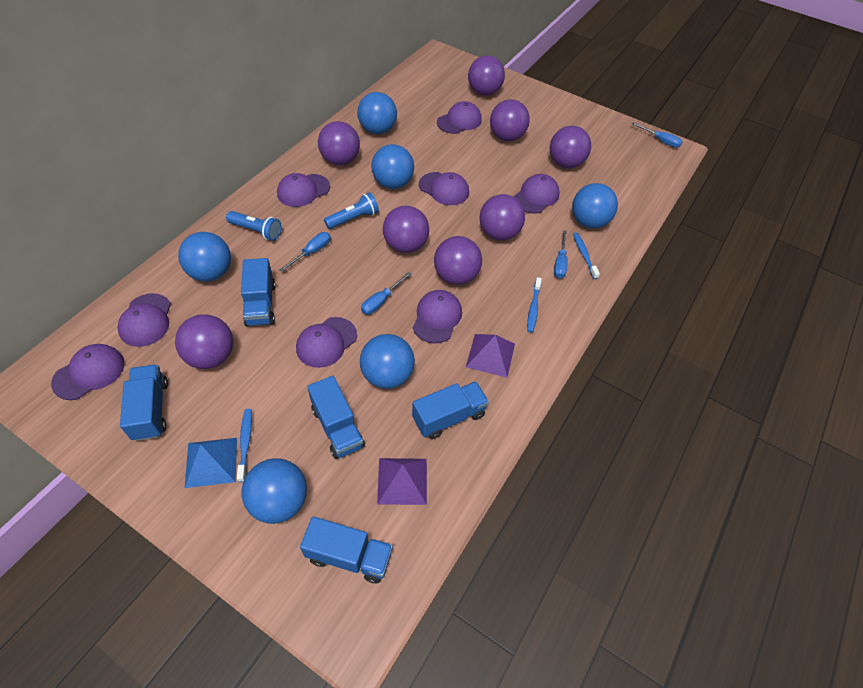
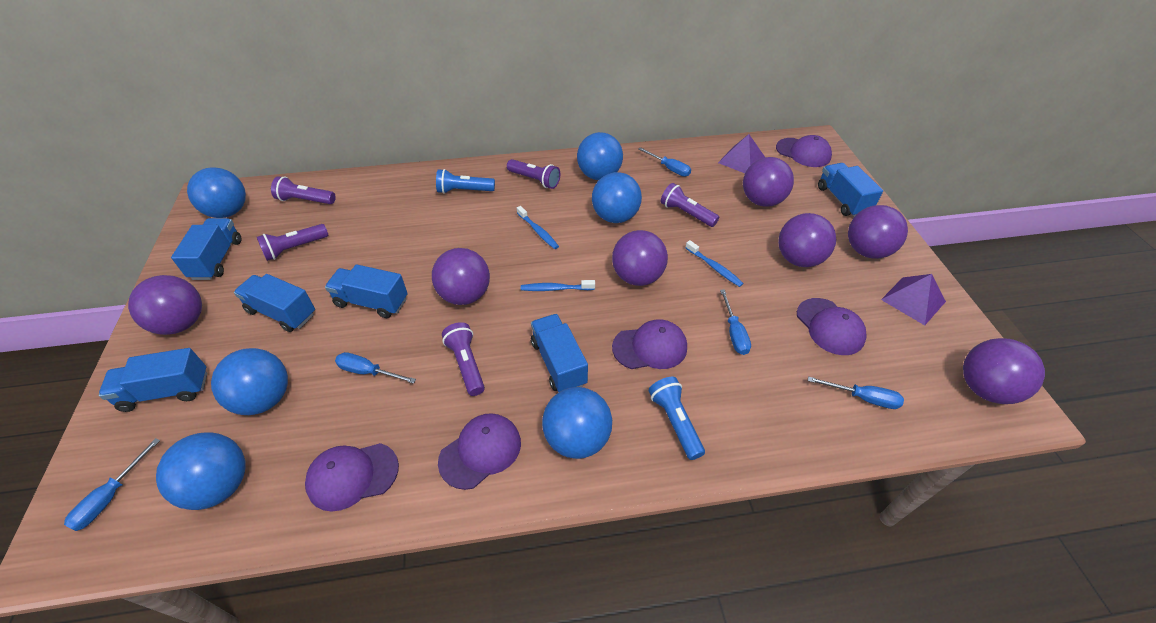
blue pyramid: 1 -> 0
blue screwdriver: 4 -> 5
blue truck: 5 -> 6
purple ball: 8 -> 7
purple cap: 8 -> 5
purple flashlight: 0 -> 5

